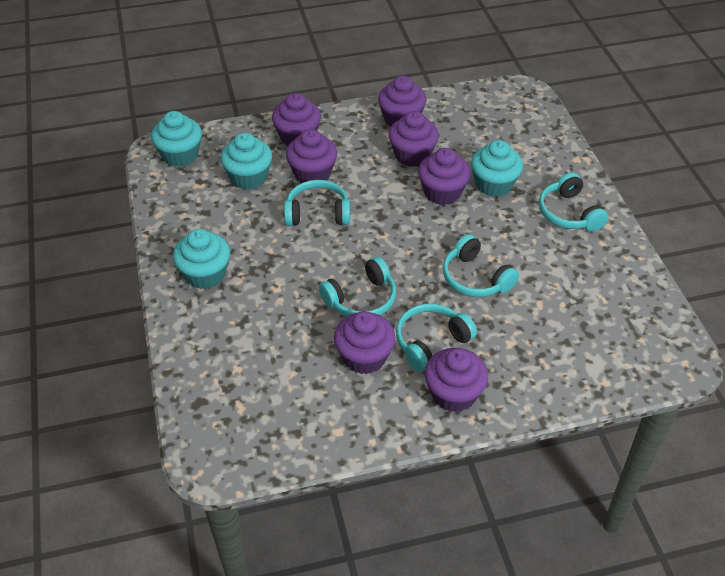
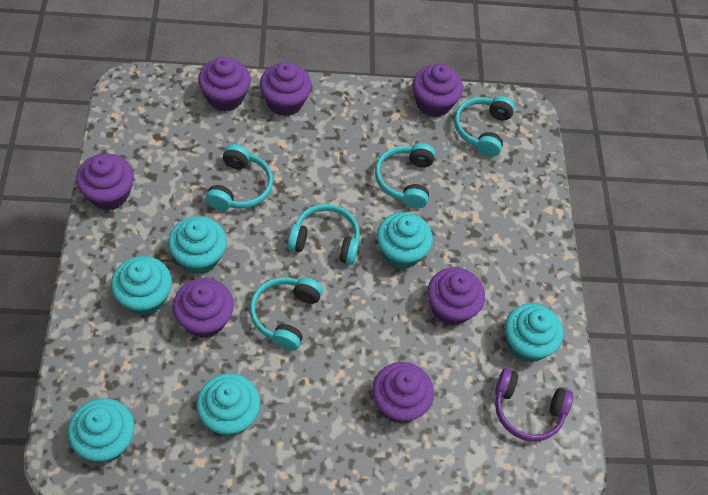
purple headphones: 0 -> 1
turquoise cupcake: 4 -> 6

